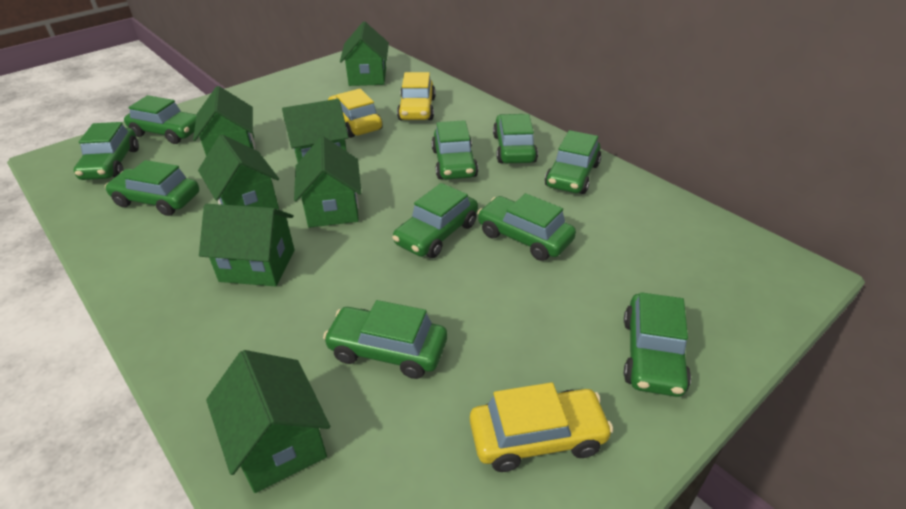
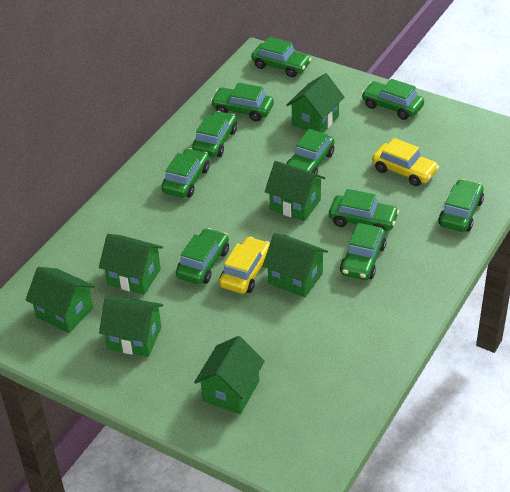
yellow car: 3 -> 2

